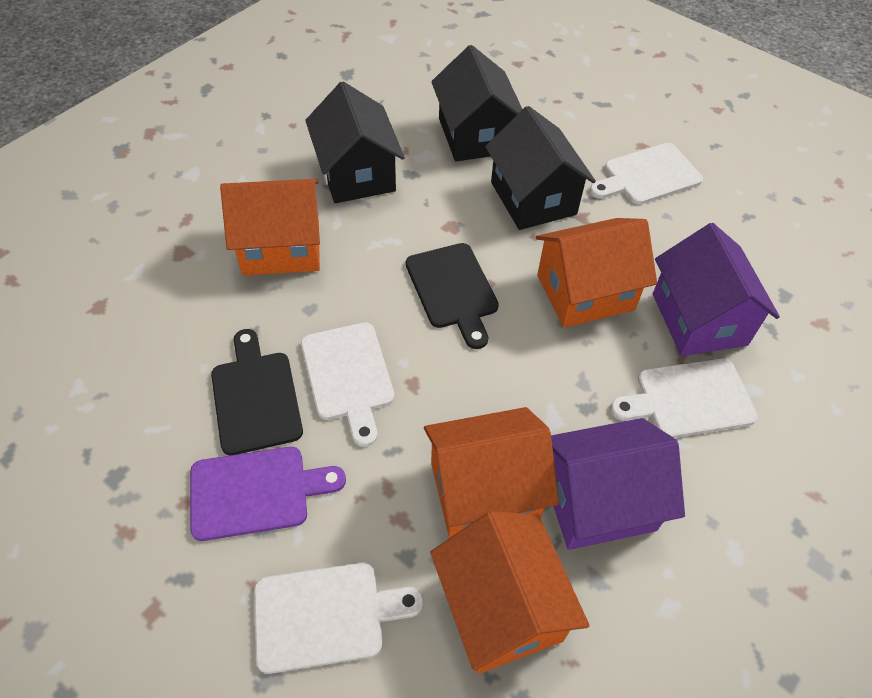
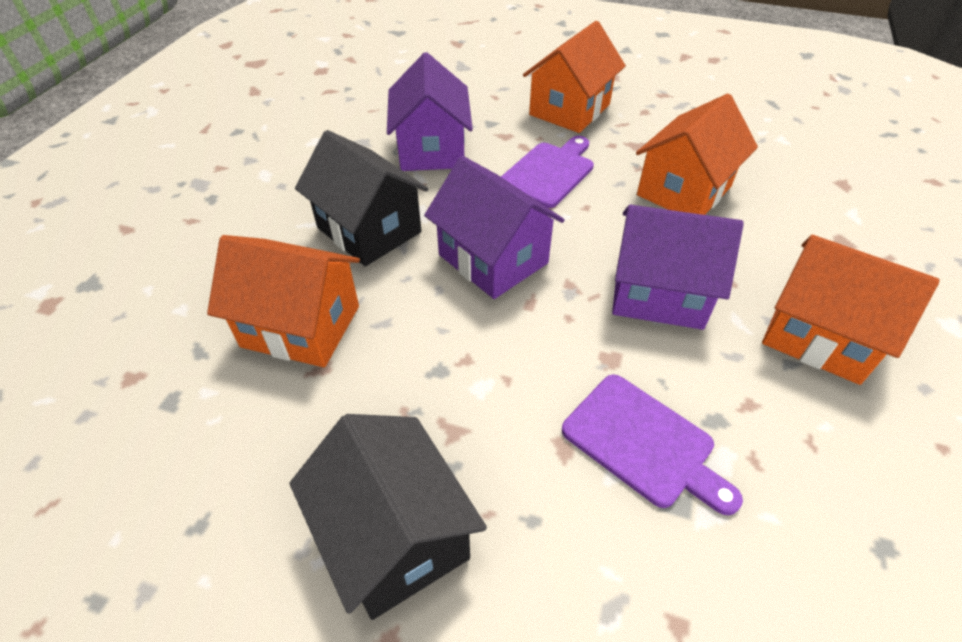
black cutting board: 2 -> 0
black house: 3 -> 2
purple cutting board: 1 -> 2
purple house: 2 -> 3
white cutting board: 4 -> 0

